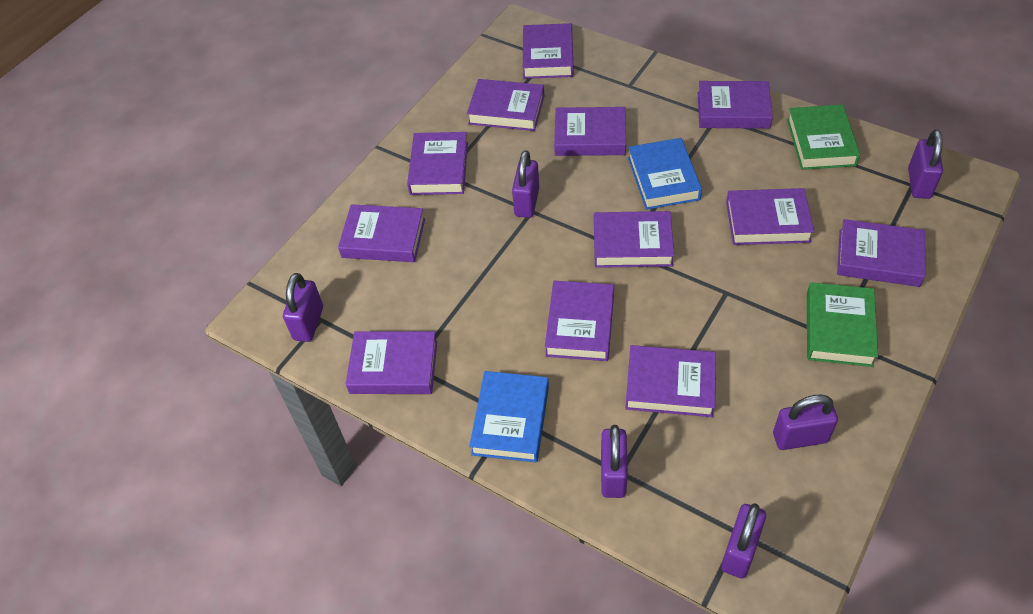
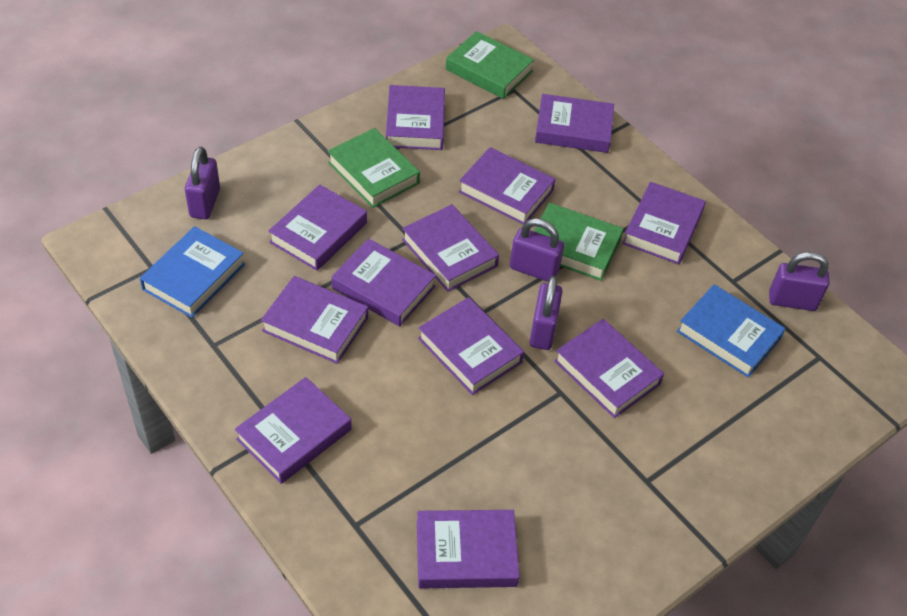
green book: 2 -> 3
purple padlock: 6 -> 4

